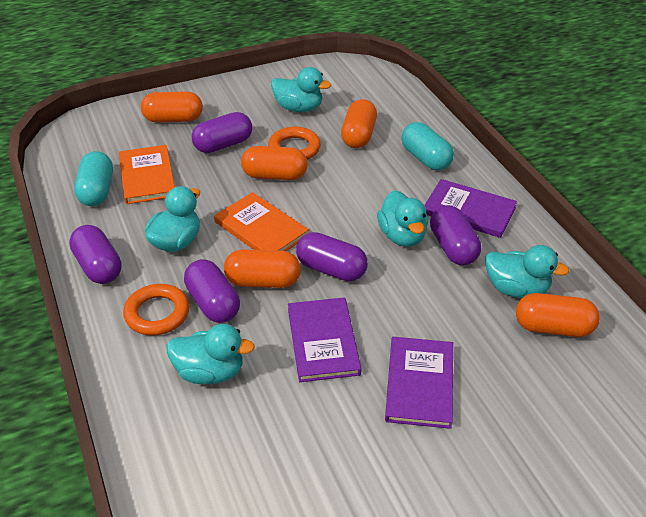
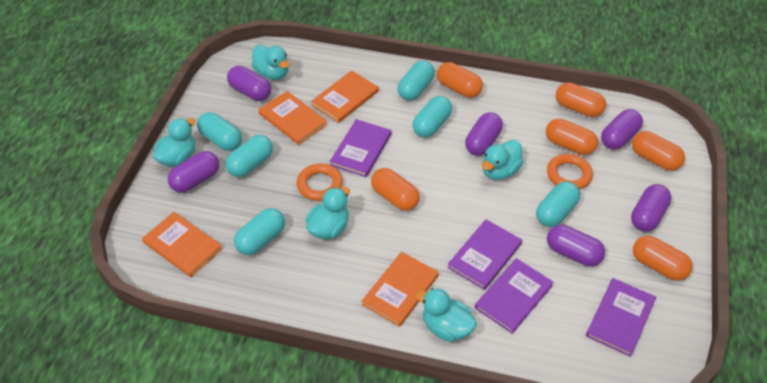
orange book: 2 -> 4
orange capsule: 5 -> 6
purple book: 3 -> 4
purple capsule: 5 -> 6
turquoise capsule: 2 -> 6

